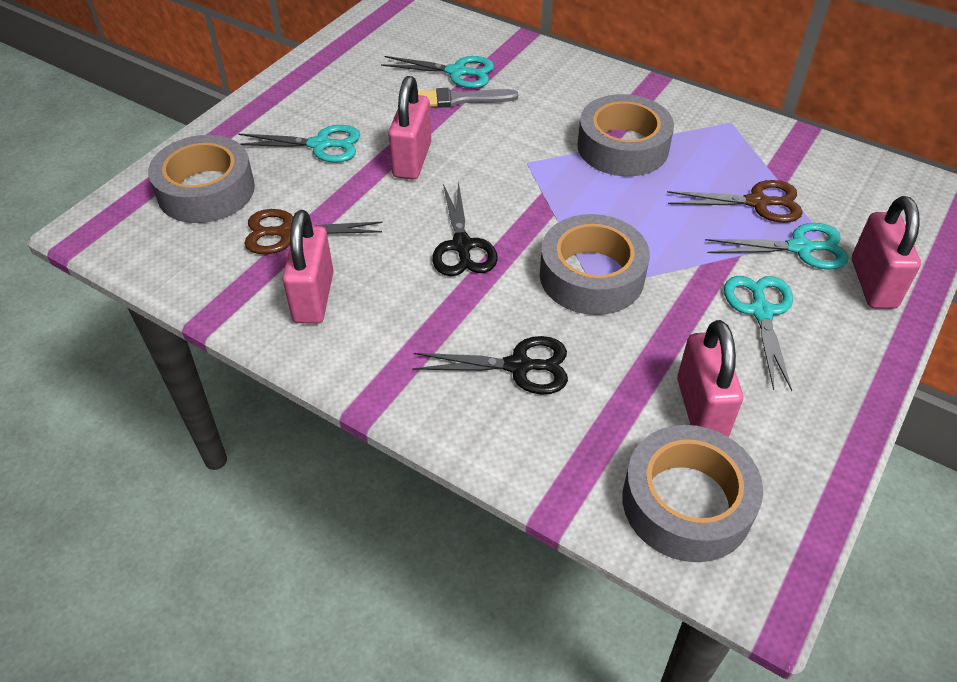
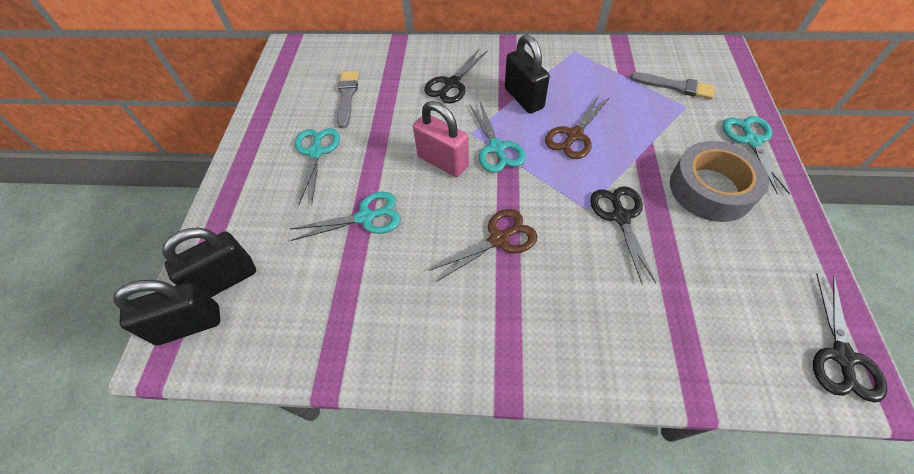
black padlock: 0 -> 3
black scissors: 2 -> 3
grey brush: 1 -> 2
grey tape: 4 -> 1
pink padlock: 4 -> 1

